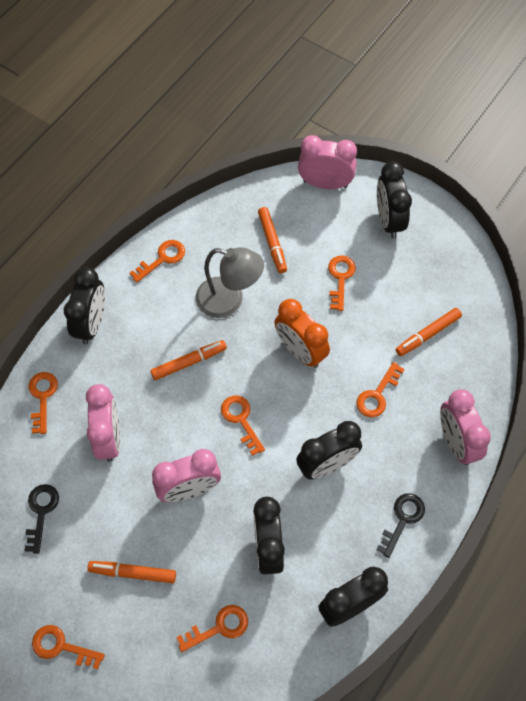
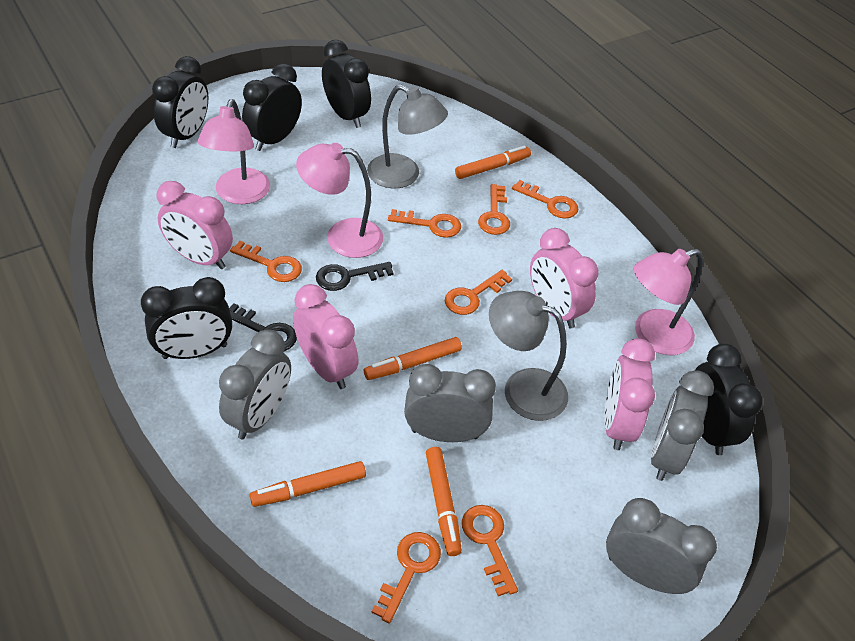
grey clock: 0 -> 4
grey lamp: 1 -> 2
orange clock: 1 -> 0
pink lamp: 0 -> 3

